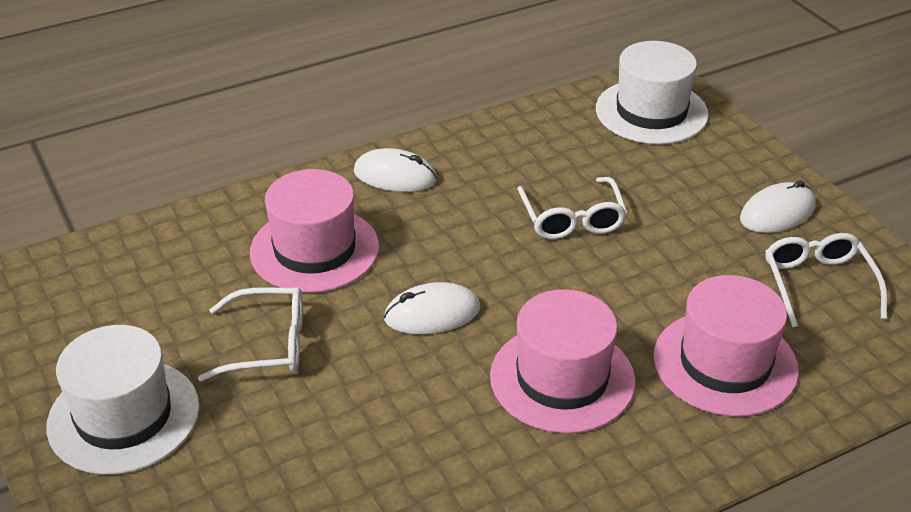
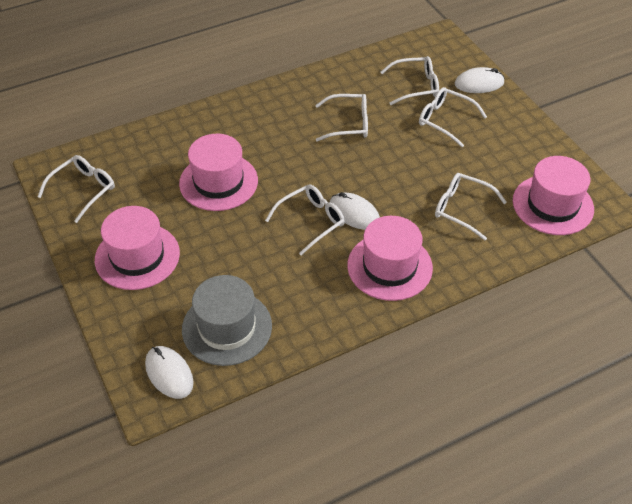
grey hat: 0 -> 1
pink hat: 3 -> 4
white glasses: 3 -> 6
white hat: 2 -> 0

